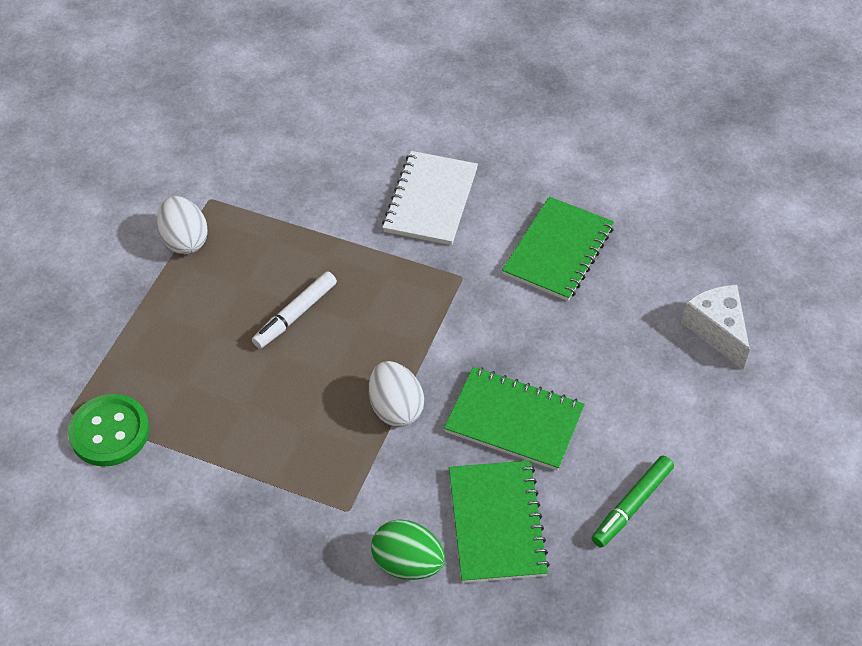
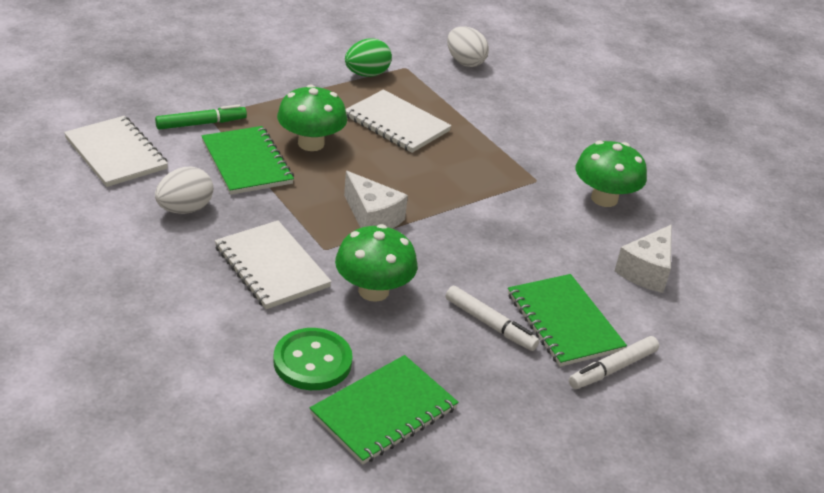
green mushroom: 0 -> 3
white cheese: 1 -> 2
white marker: 1 -> 2
white notebook: 1 -> 3

